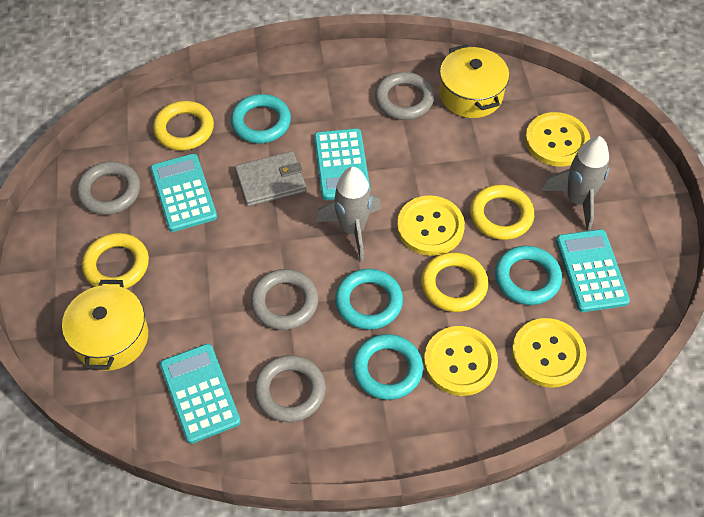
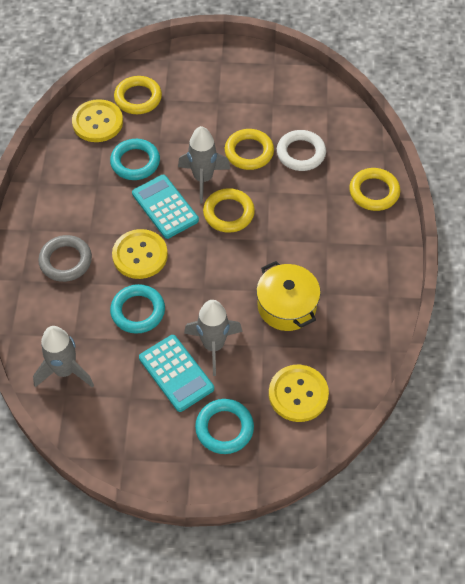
grey ring: 4 -> 1
grey rocket: 2 -> 3
grey wallet: 1 -> 0
turquoise calculator: 4 -> 2
turquoise ring: 4 -> 3
white ring: 0 -> 1
yellow button: 4 -> 3
yellow pot: 2 -> 1

